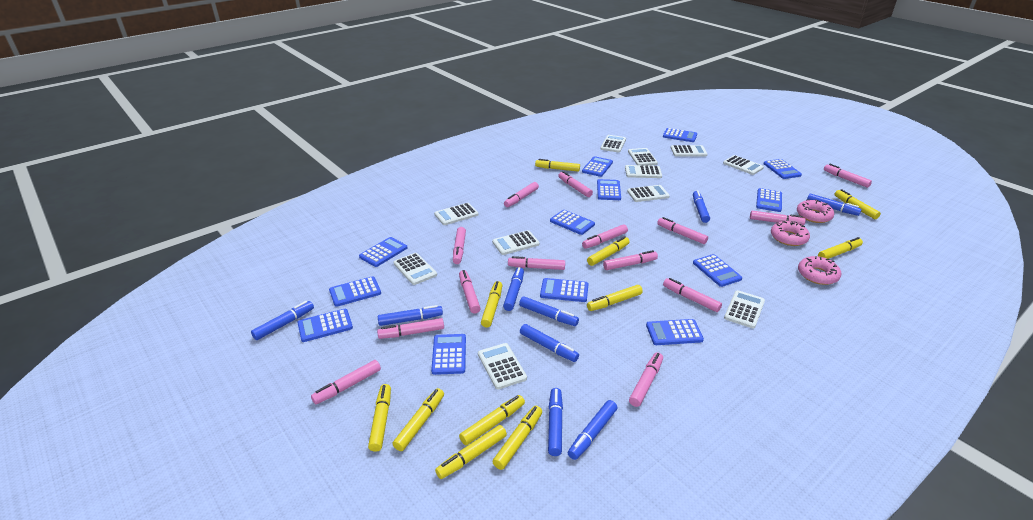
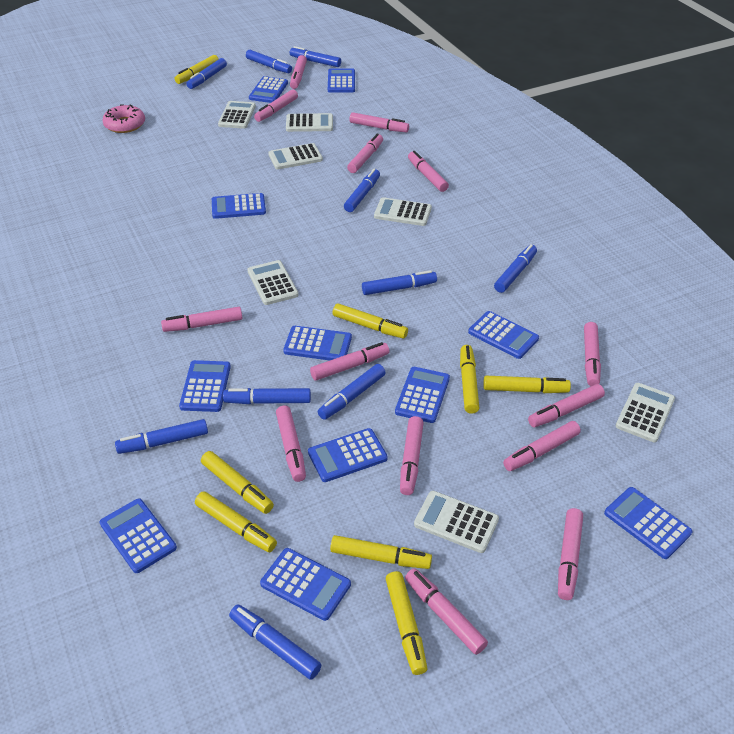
blue calculator: 13 -> 11
blue marker: 9 -> 10
pink donut: 3 -> 1
white calculator: 11 -> 7
yellow marker: 11 -> 8

